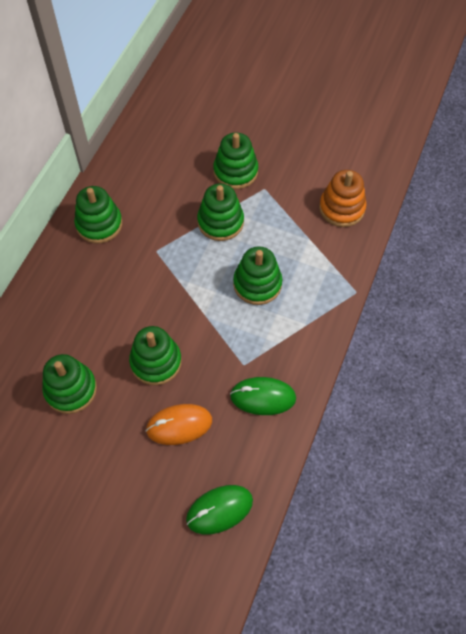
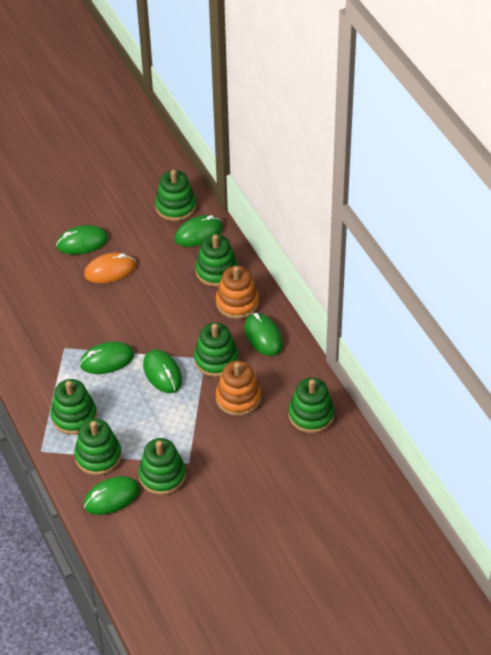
green mouse: 2 -> 6
green stacking toy: 6 -> 7
orange stacking toy: 1 -> 2

